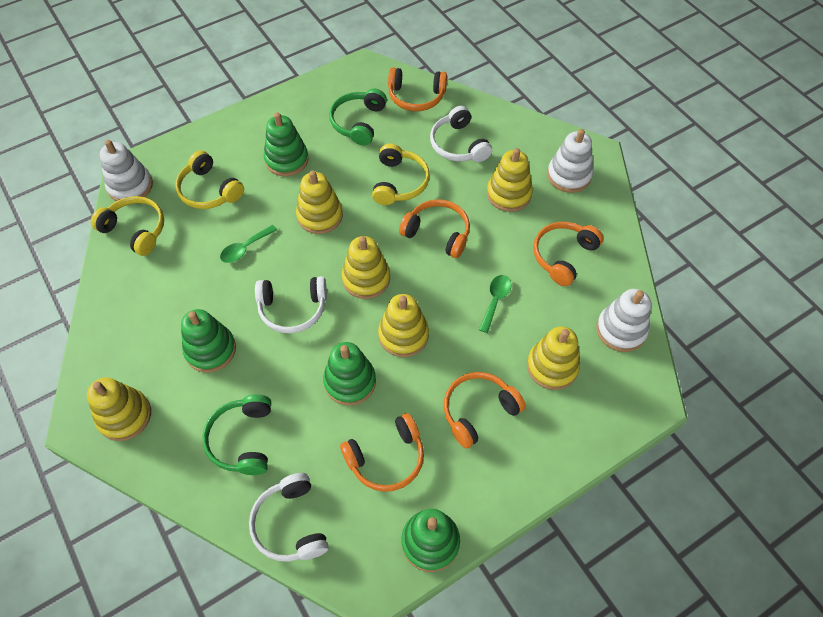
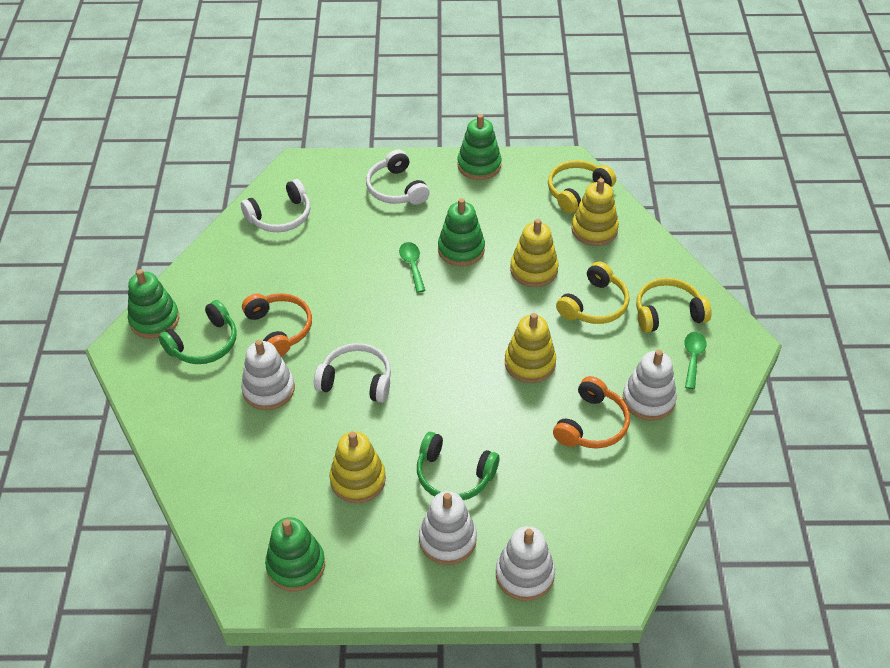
orange headphones: 5 -> 2
white stacking toy: 3 -> 4
yellow stacking toy: 6 -> 4

